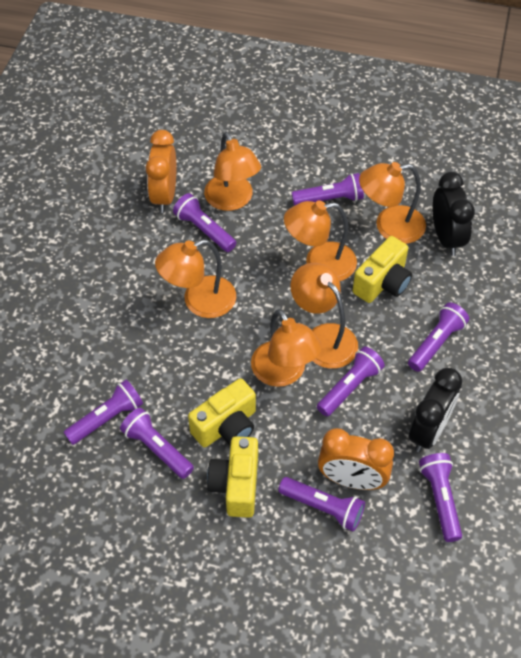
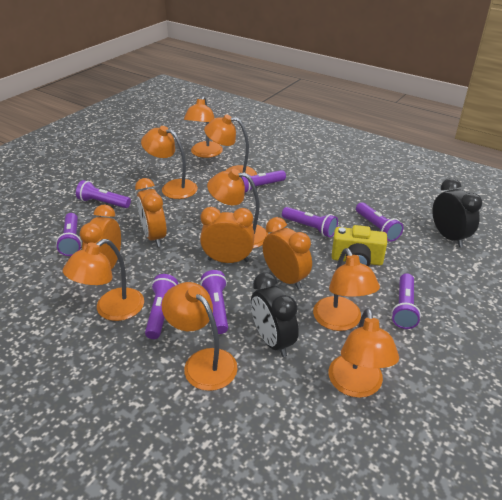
orange clock: 2 -> 4
orange lamp: 6 -> 8
yellow camera: 3 -> 1

